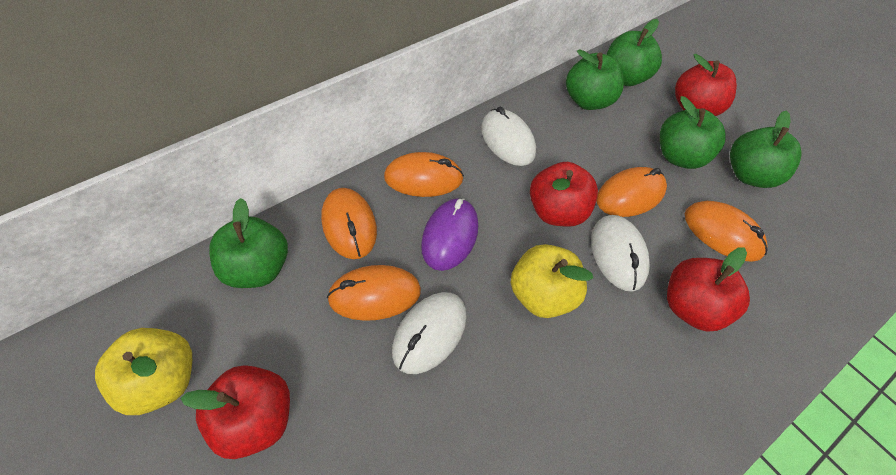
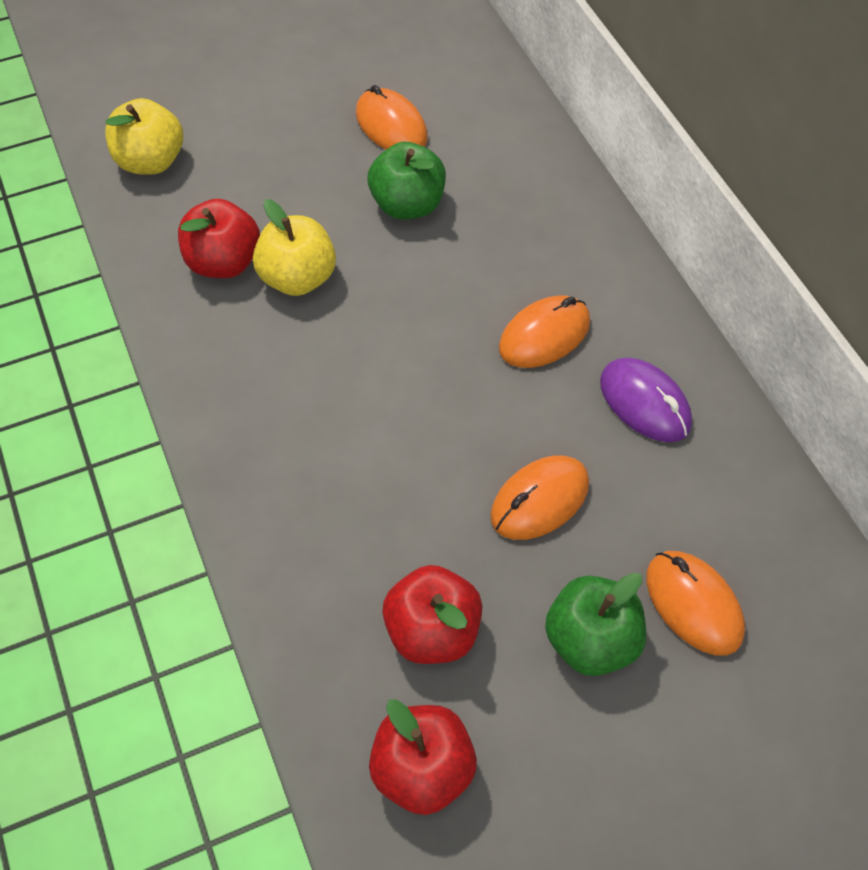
green apple: 5 -> 2
orange mouse: 5 -> 4
red apple: 4 -> 3
white mouse: 3 -> 0

